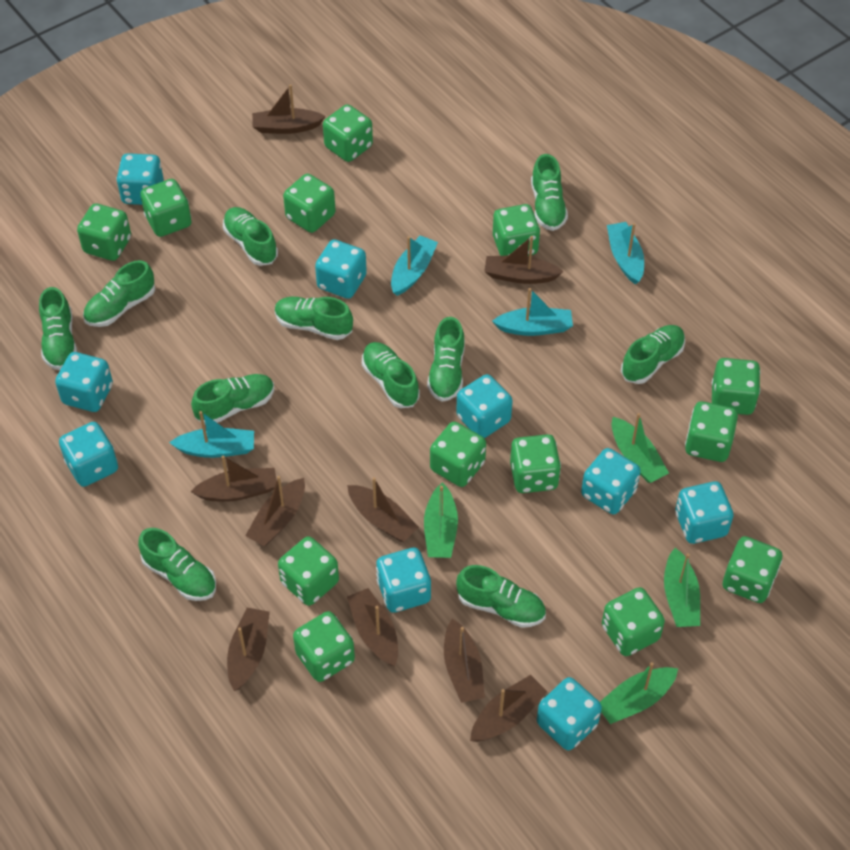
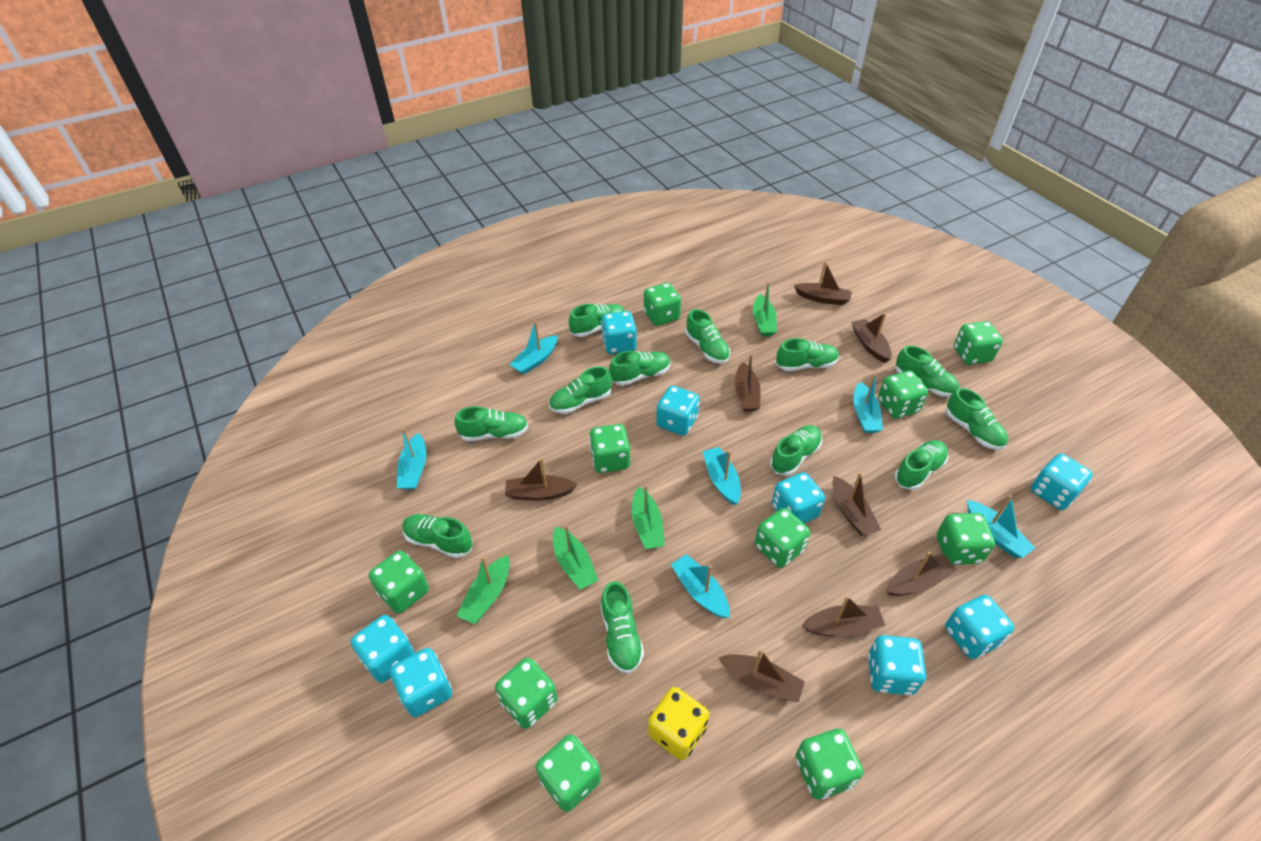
brown boat: 9 -> 8
green dice: 13 -> 10
green shoe: 11 -> 12
turquoise boat: 4 -> 6
turquoise dice: 9 -> 8
yellow dice: 0 -> 1

